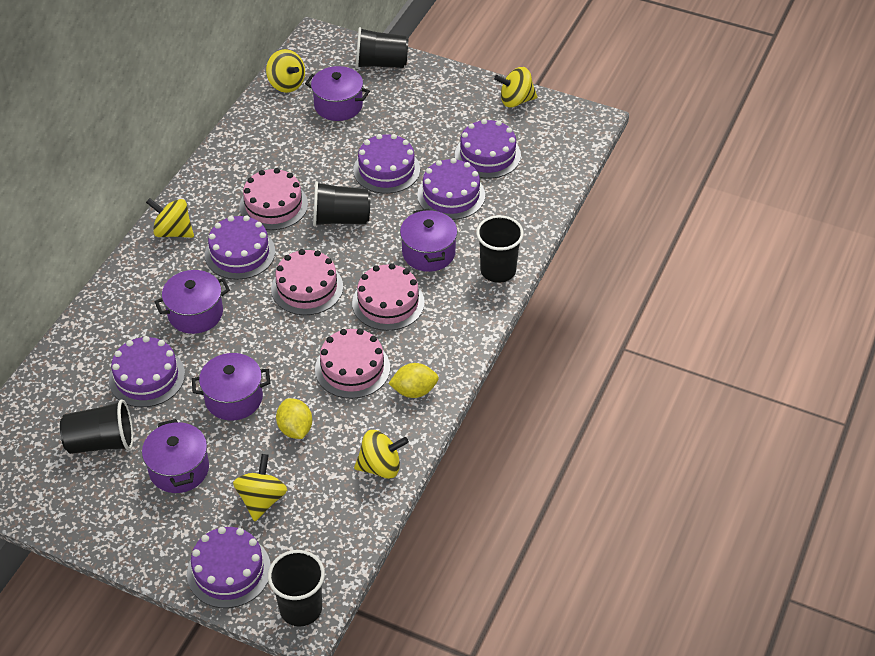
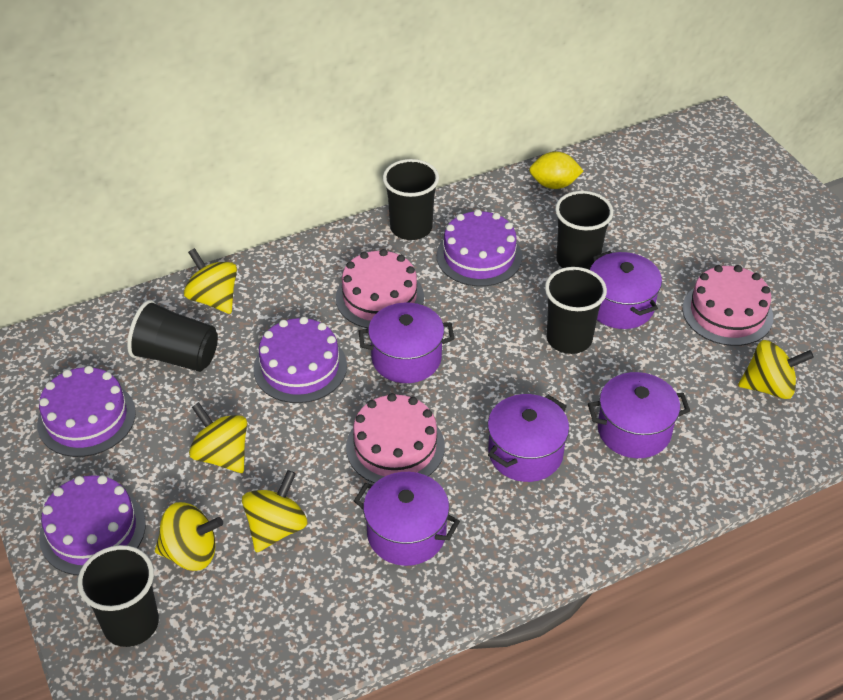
pink cake: 4 -> 3
purple cake: 6 -> 4
yellow lemon: 2 -> 1

